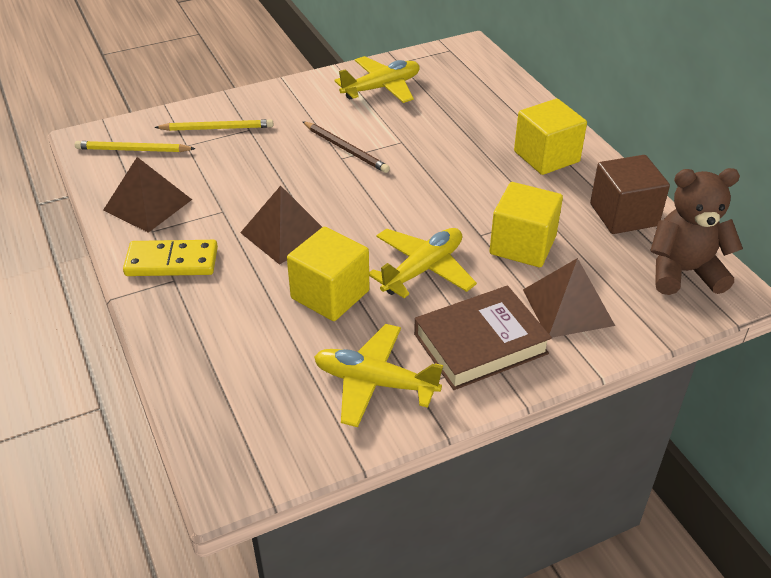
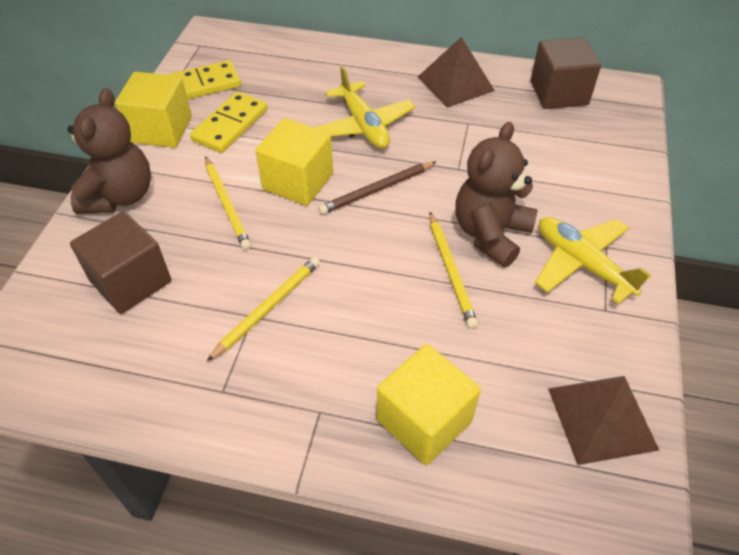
brown book: 1 -> 0
brown cube: 1 -> 2
brown pyramid: 3 -> 2
brown teddy bear: 1 -> 2
yellow domino: 1 -> 2
yellow pencil: 2 -> 3
yellow plane: 3 -> 2

